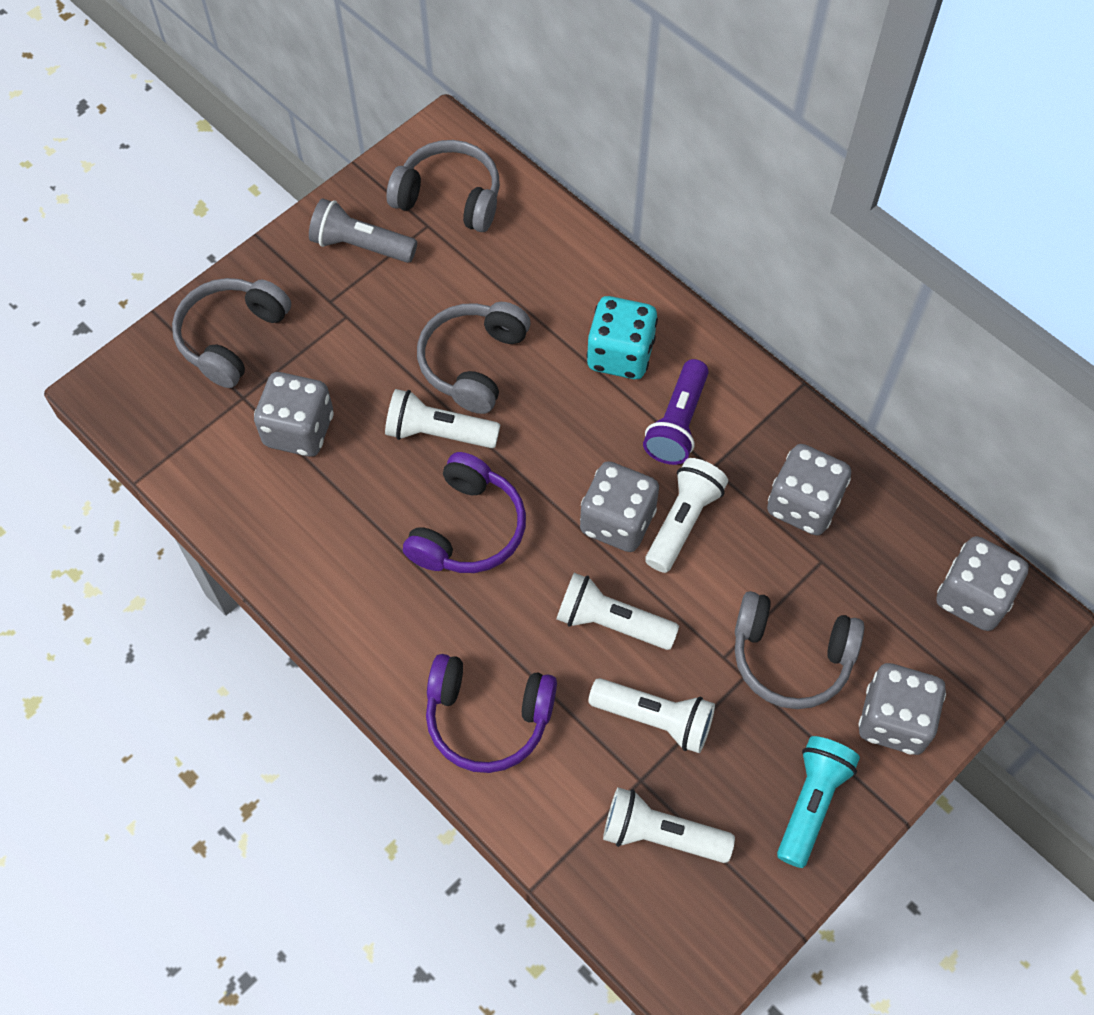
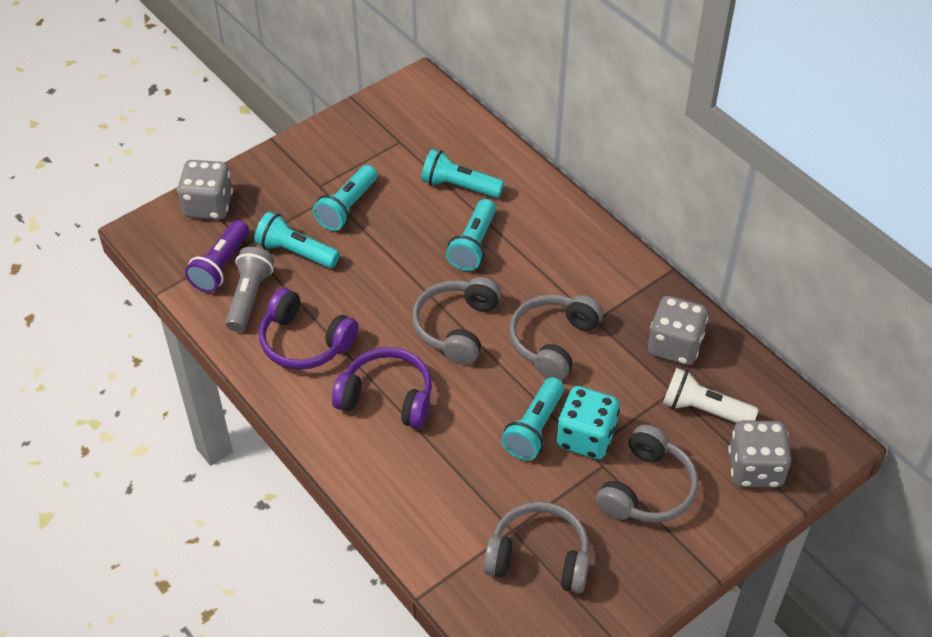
grey dice: 5 -> 3
turquoise flashlight: 1 -> 5
white flashlight: 5 -> 1

